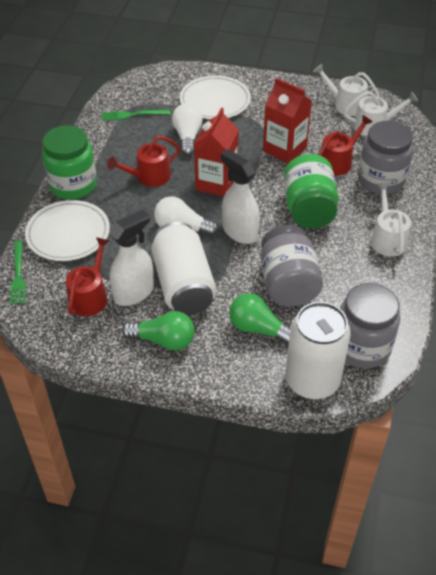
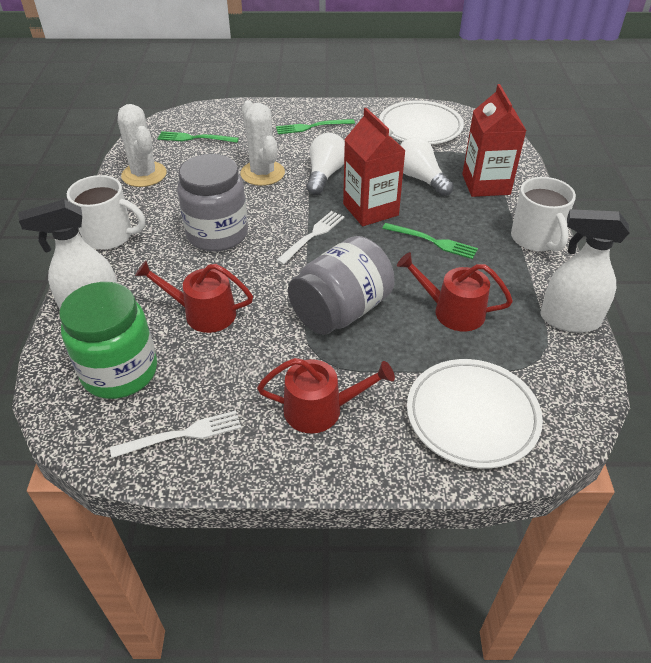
green fork: 2 -> 3
green jar: 2 -> 1
green light bulb: 2 -> 0
grey jar: 3 -> 2
white cactus: 0 -> 2
white can: 2 -> 0
white fork: 0 -> 2
white mug: 0 -> 2
white watering can: 3 -> 0

